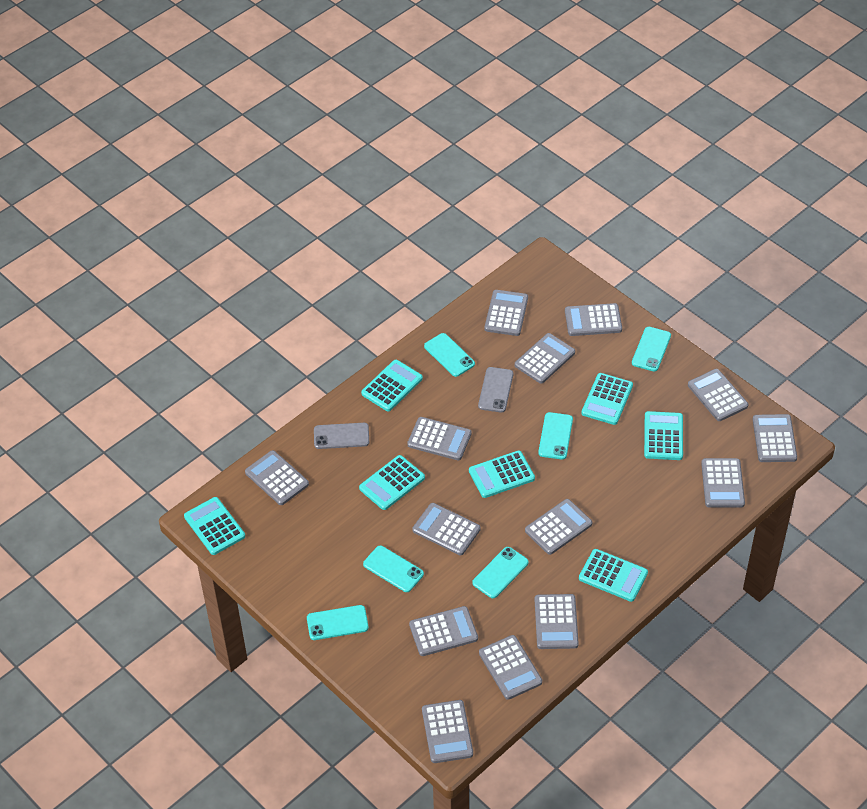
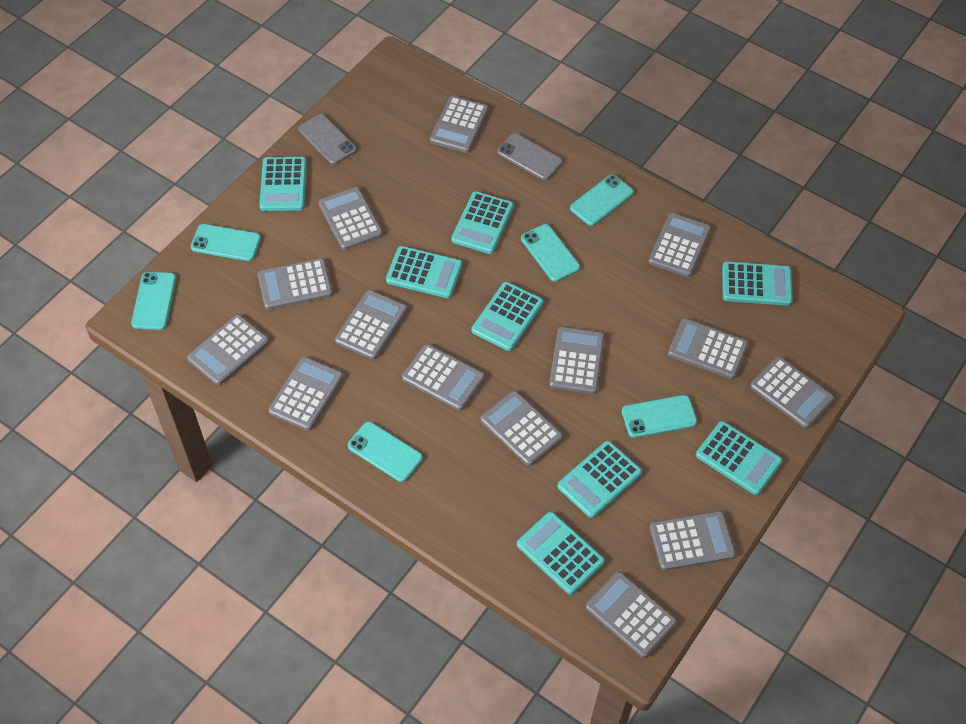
turquoise calculator: 7 -> 8

